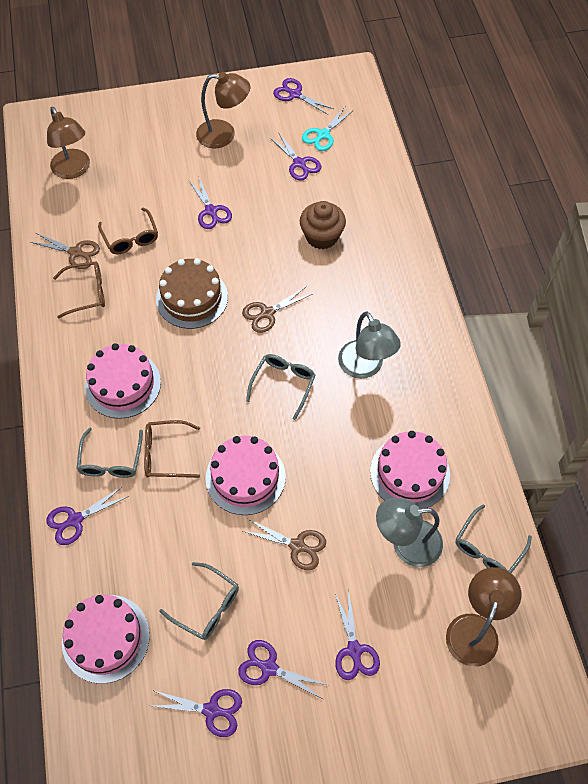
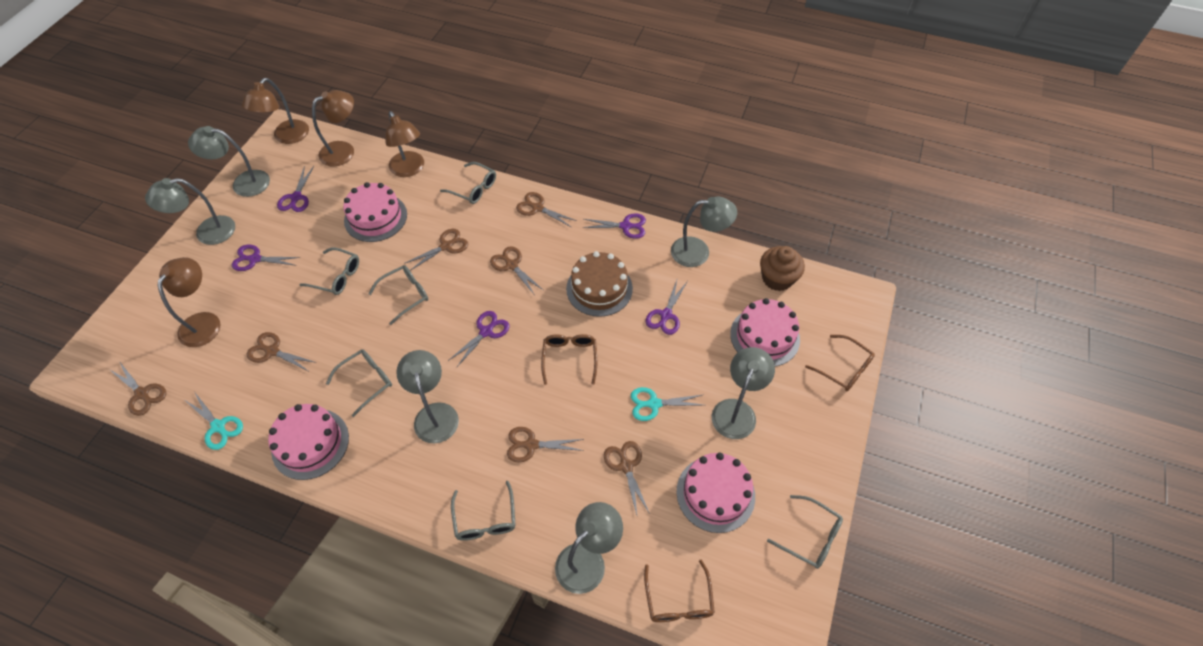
brown lamp: 3 -> 4
brown scissors: 3 -> 7
grey glasses: 4 -> 6
grey lamp: 2 -> 6
purple scissors: 7 -> 5
turquoise scissors: 1 -> 2

